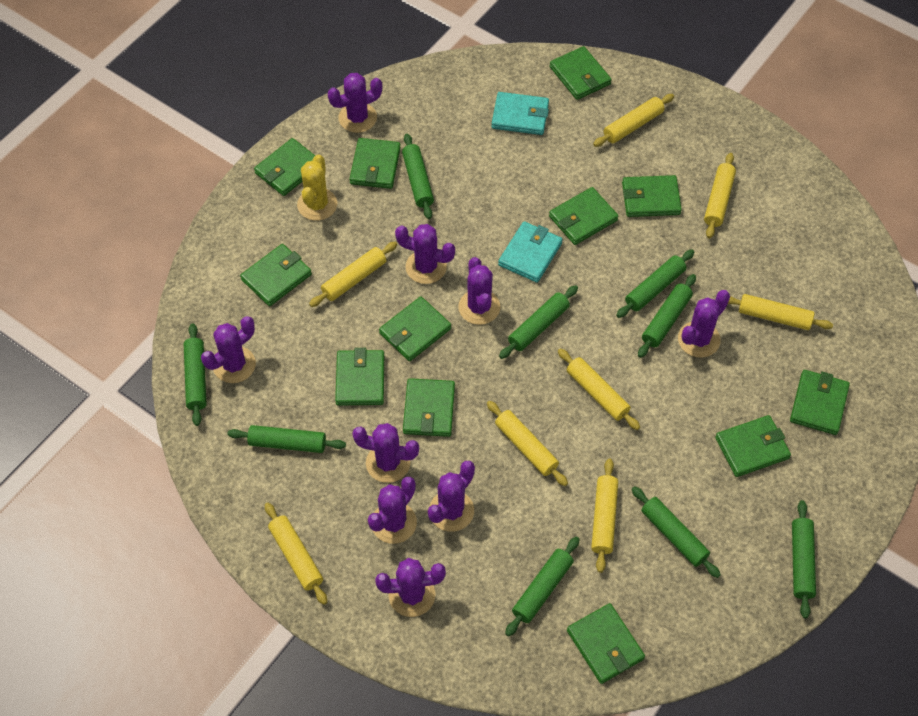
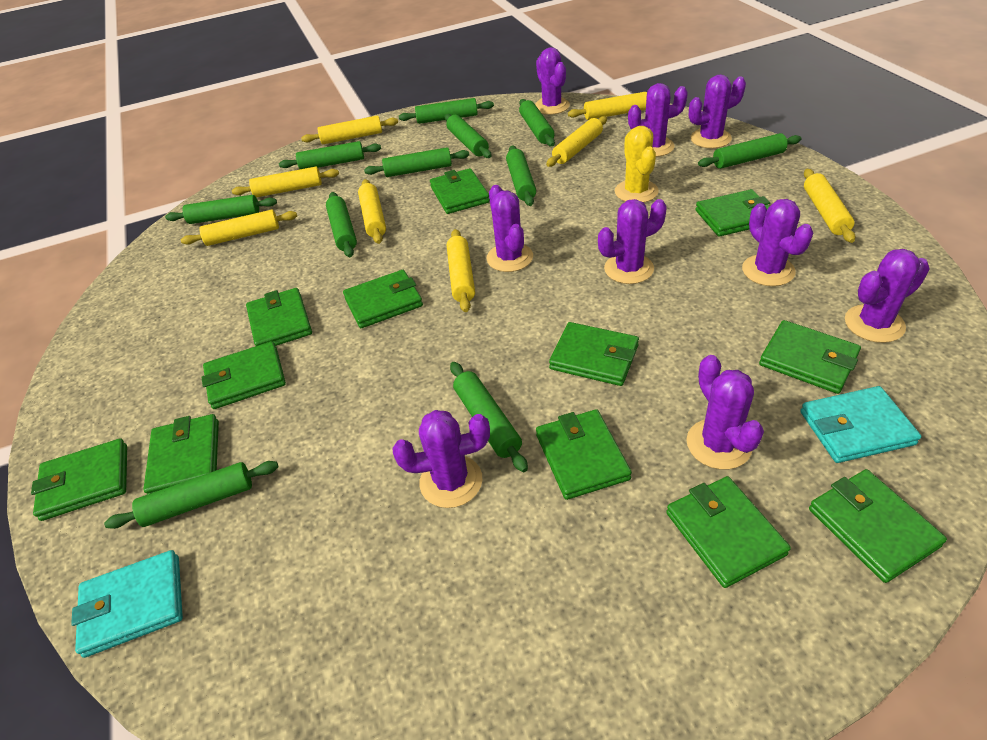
green rolling pin: 9 -> 11

